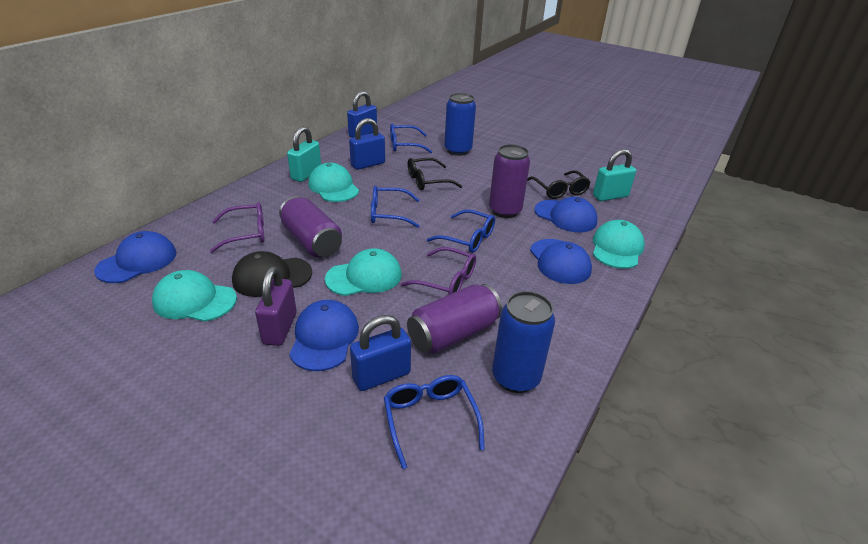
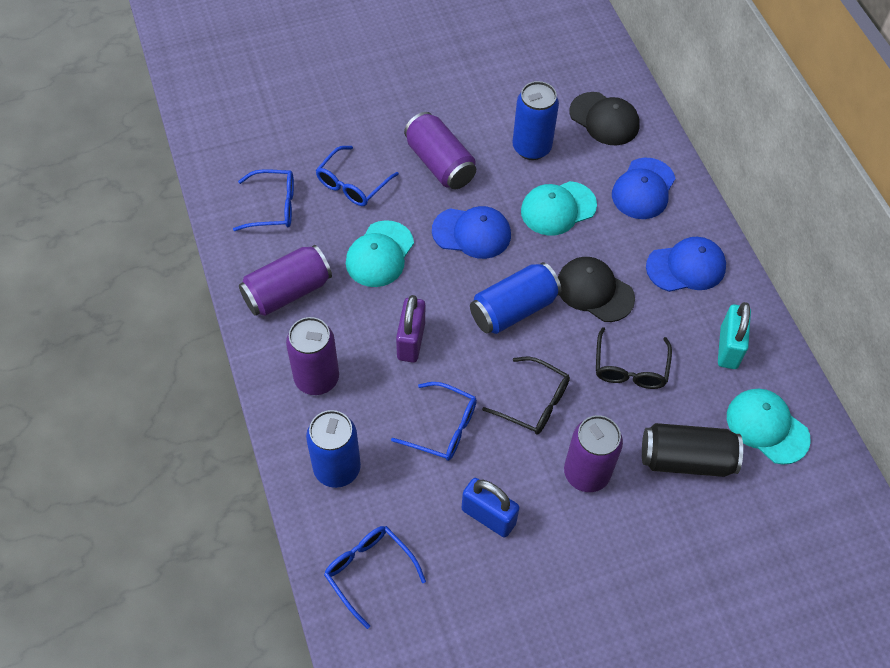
black can: 0 -> 1
black cap: 1 -> 2
blue can: 2 -> 3
blue cap: 4 -> 3
blue padlock: 3 -> 1
purple can: 3 -> 4
purple glasses: 2 -> 0
turquoise cap: 4 -> 3
turquoise padlock: 2 -> 1

